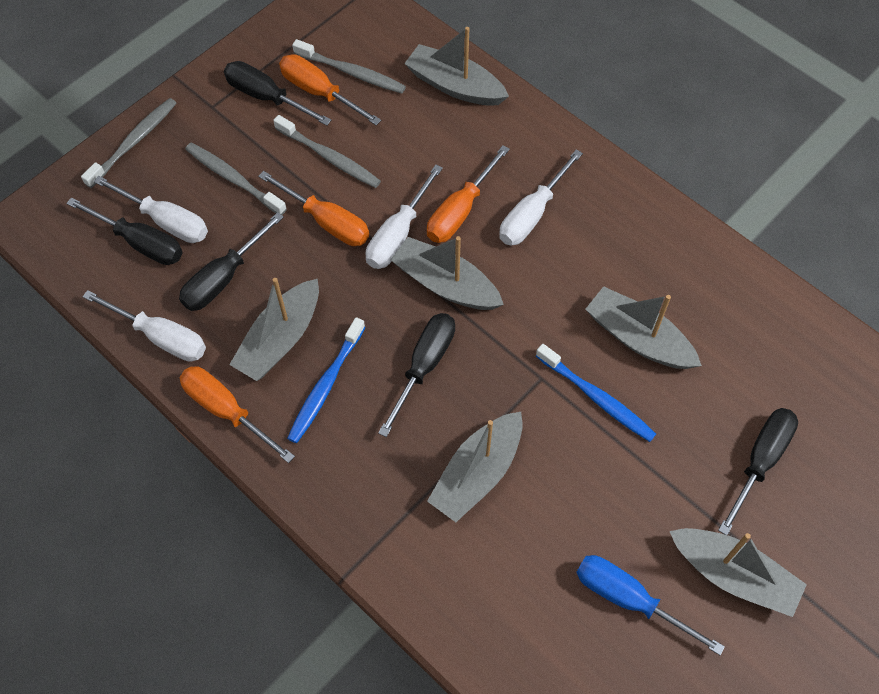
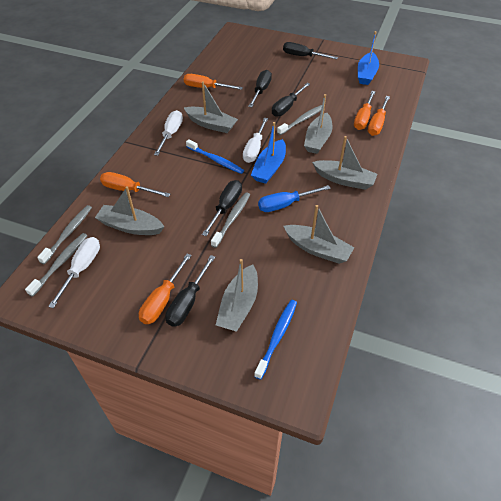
blue boat: 0 -> 2
orange screwdriver: 4 -> 5
white screwdriver: 4 -> 3

